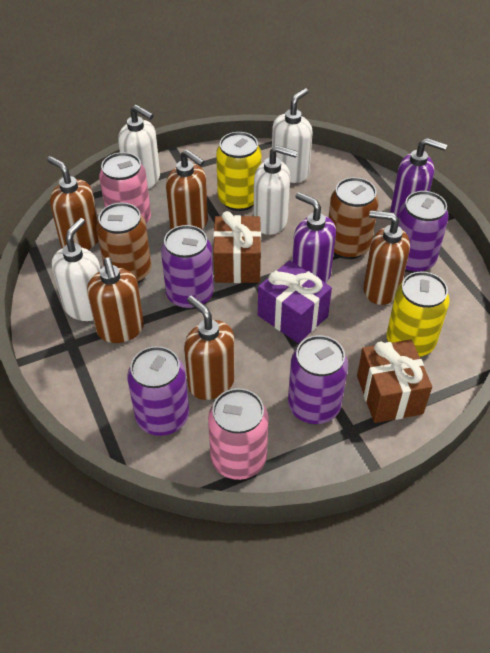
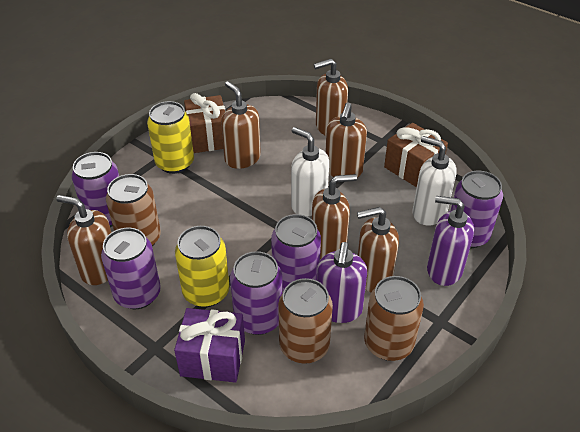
brown can: 2 -> 3
brown soap dispenser: 5 -> 6
pink can: 2 -> 0
purple can: 4 -> 5
white soap dispenser: 4 -> 2

